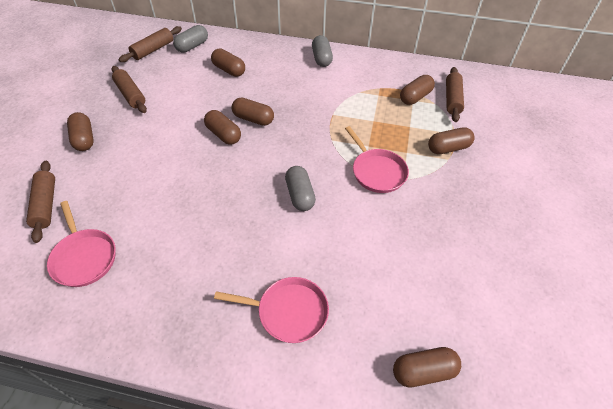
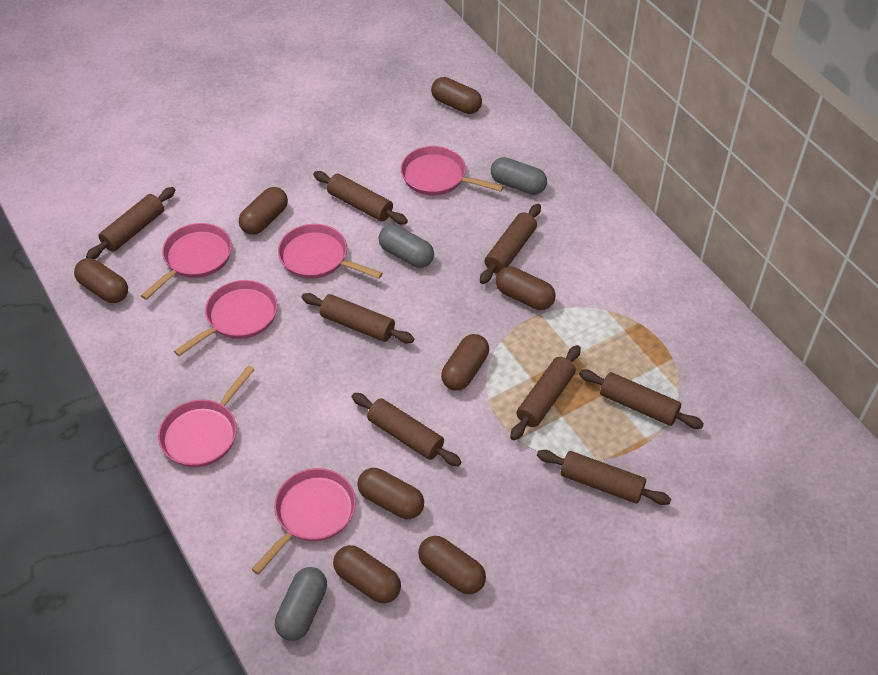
brown capsule: 7 -> 8
brown rolling pin: 4 -> 8
pink pan: 3 -> 6

